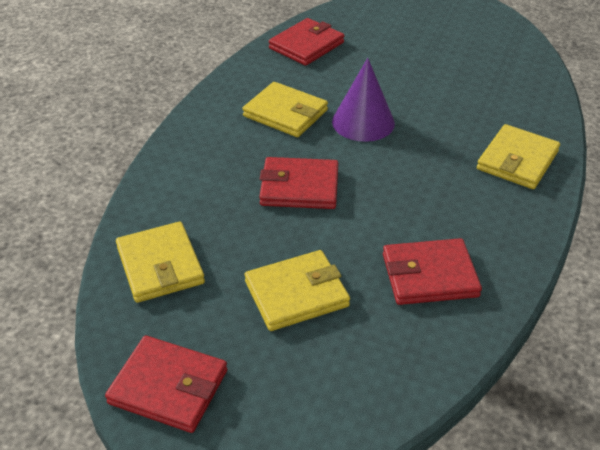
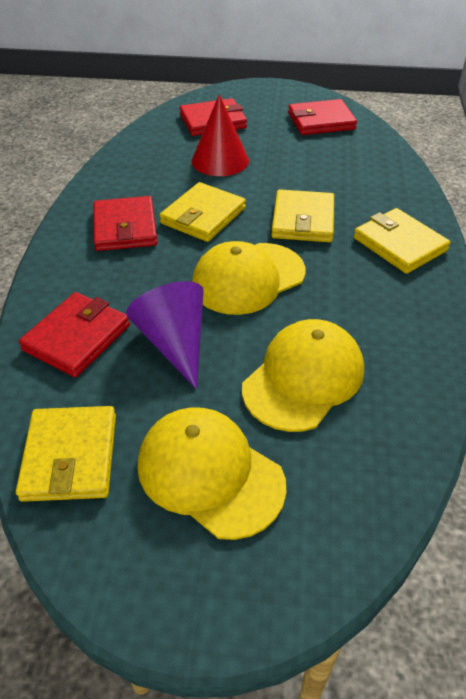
red cone: 0 -> 1
yellow cap: 0 -> 3

